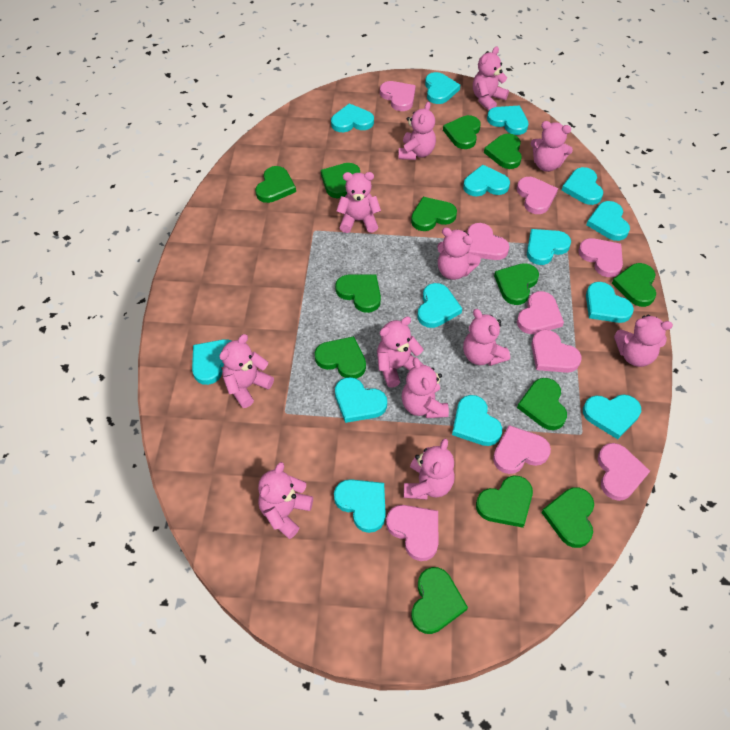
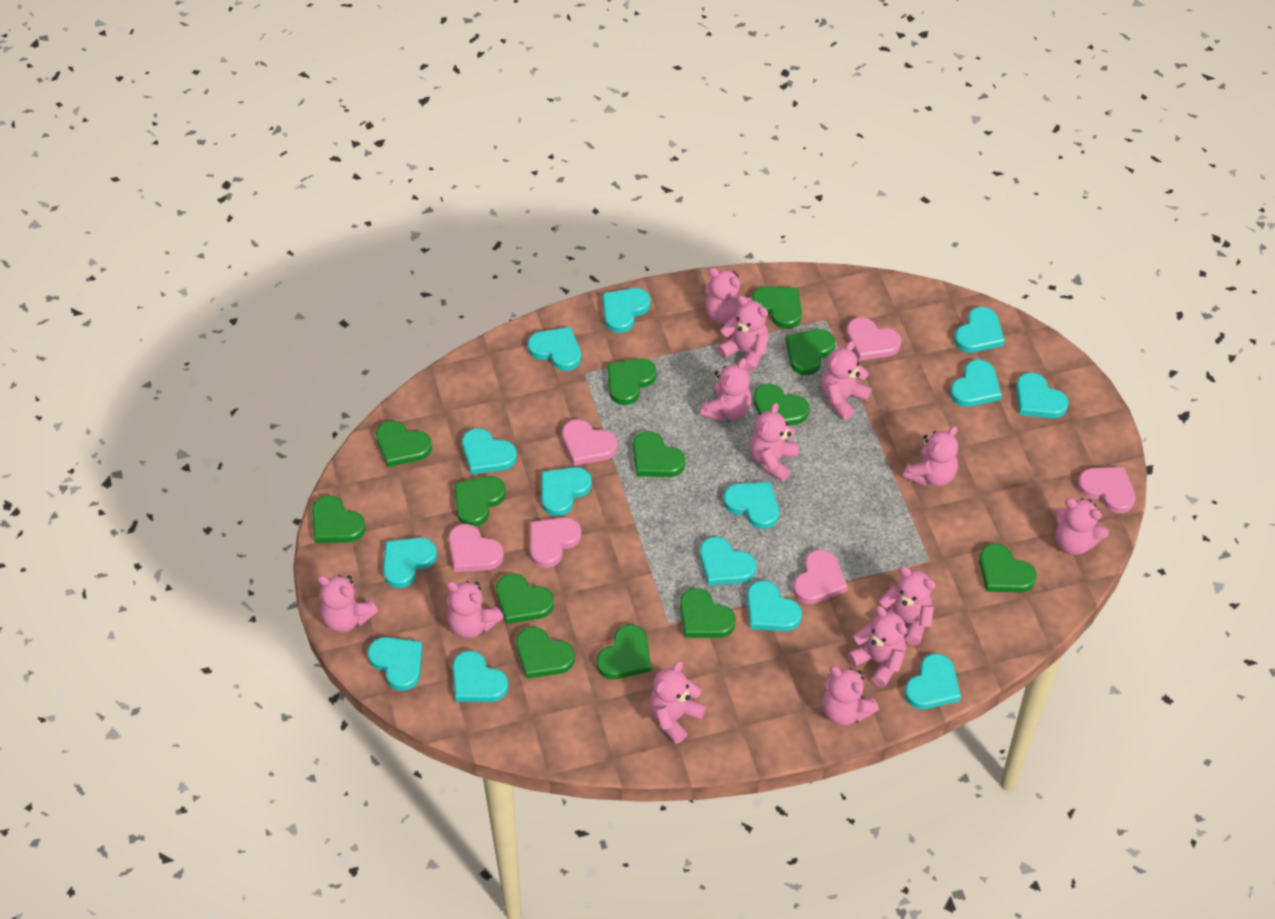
pink heart: 9 -> 6
pink teddy bear: 12 -> 13

